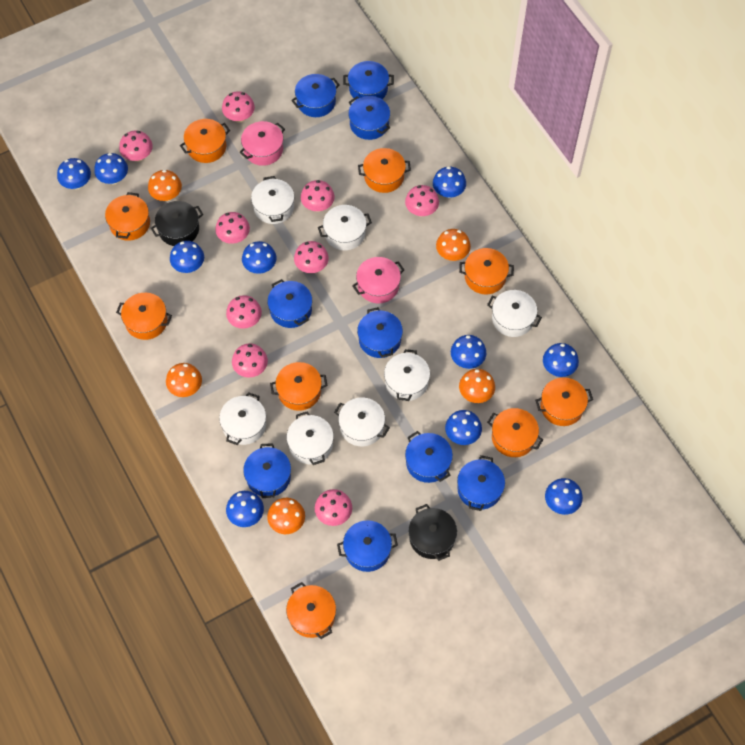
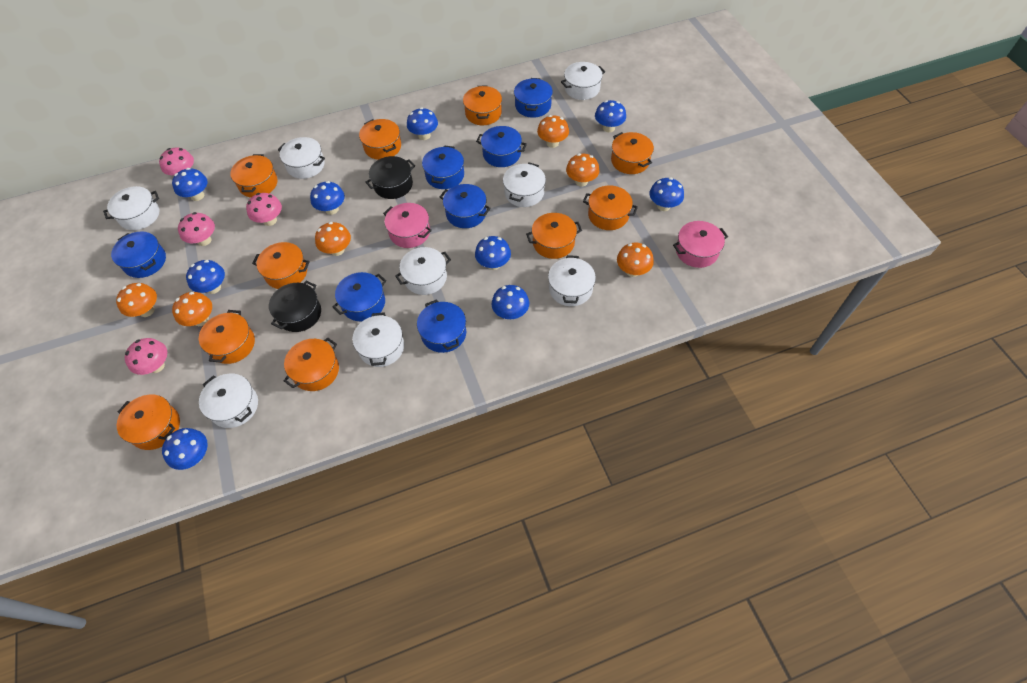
blue mushroom: 10 -> 9
blue pot: 9 -> 7
orange mushroom: 5 -> 6
orange pot: 9 -> 10
pink mushroom: 9 -> 4
white pot: 7 -> 8

